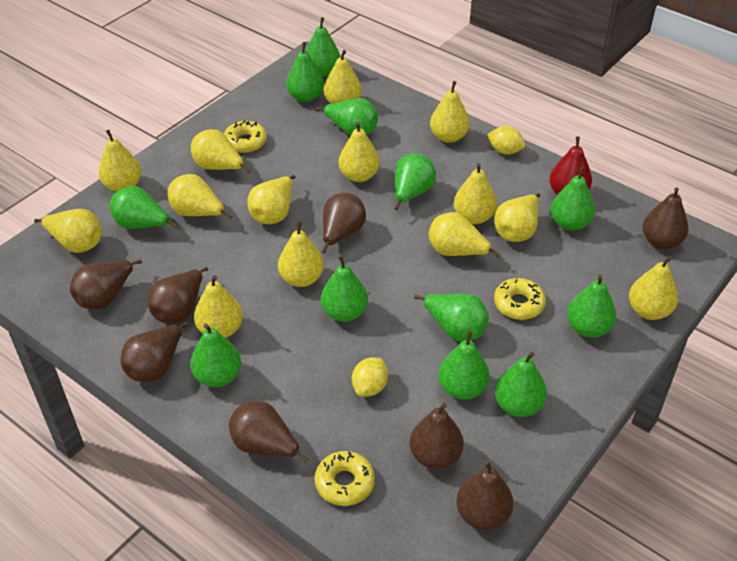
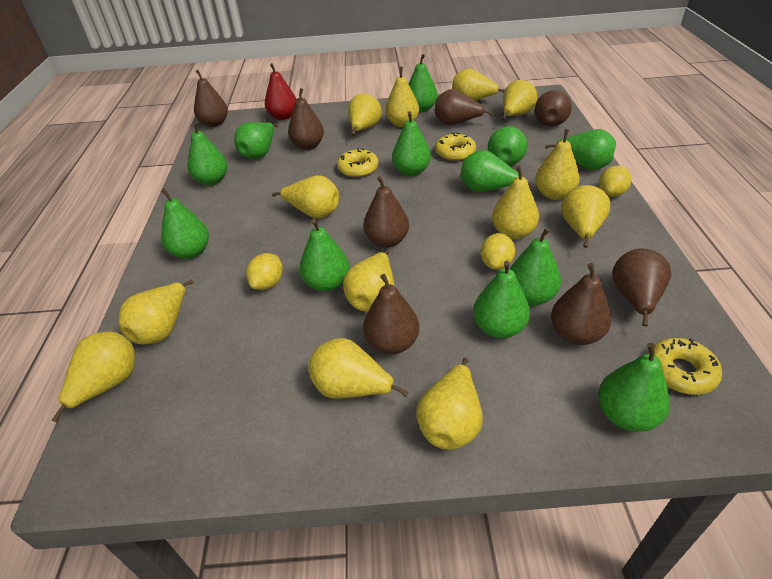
yellow lemon: 2 -> 3
yellow pear: 14 -> 13

